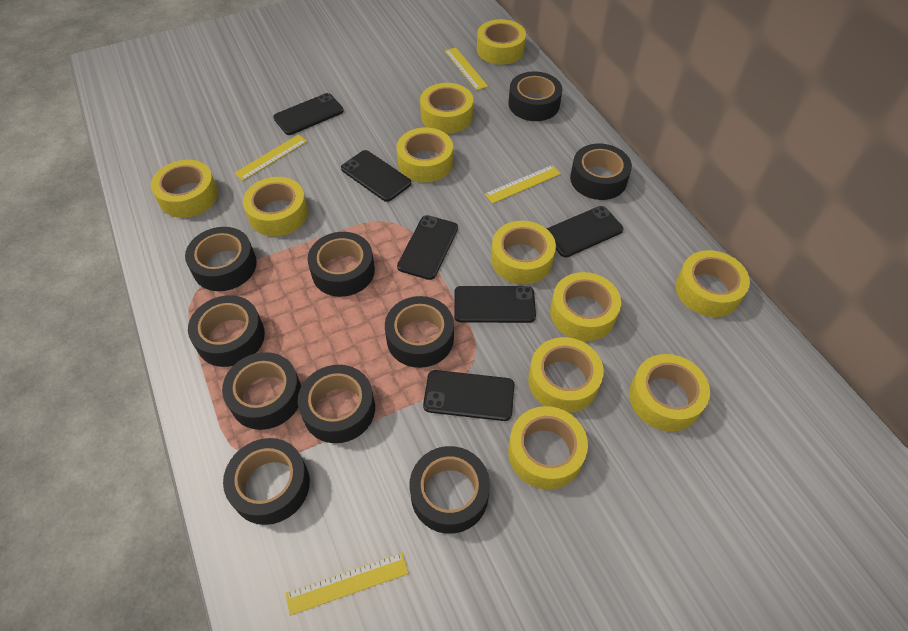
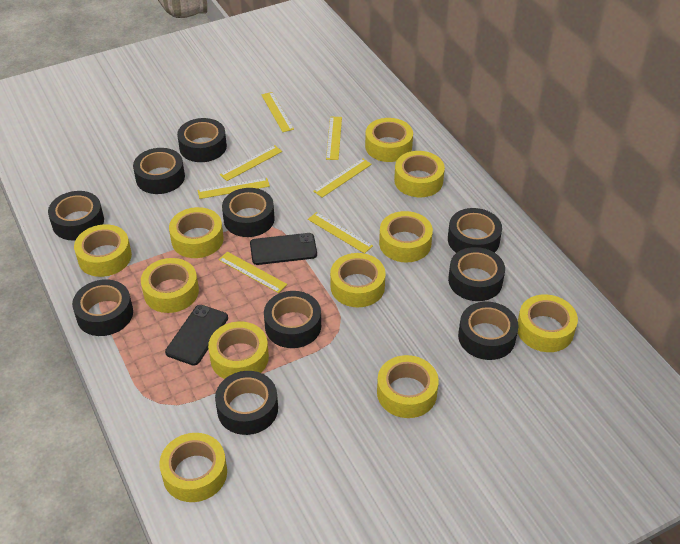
black phone: 6 -> 2
yellow ruler: 4 -> 7

